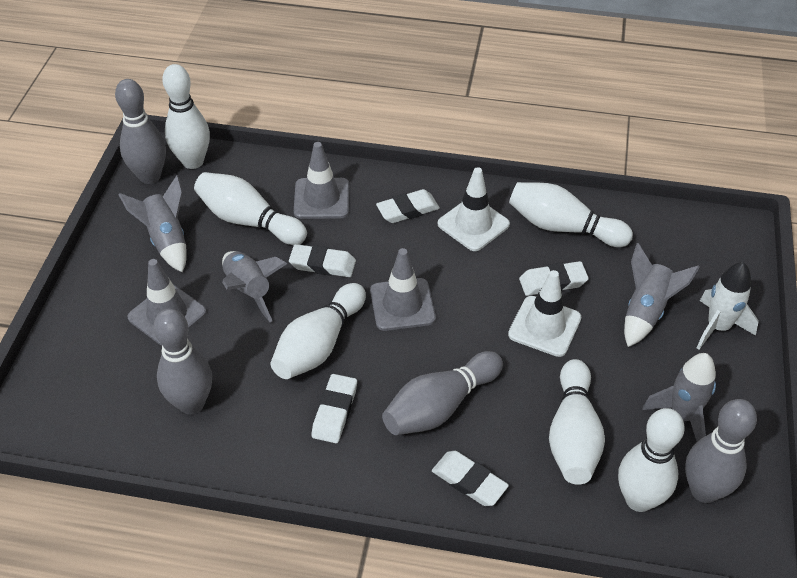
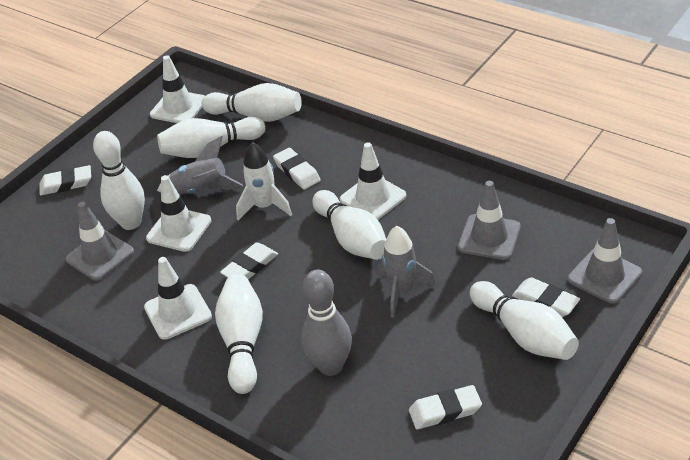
grey bowling pin: 4 -> 1
grey rocket: 4 -> 2
white traffic cone: 2 -> 4

